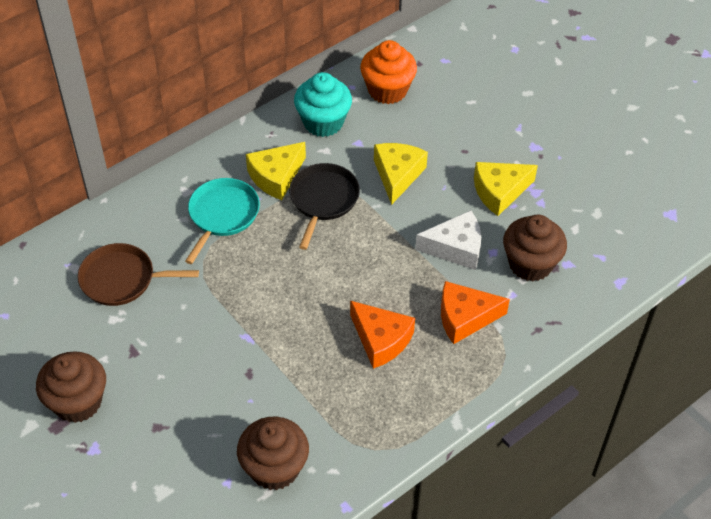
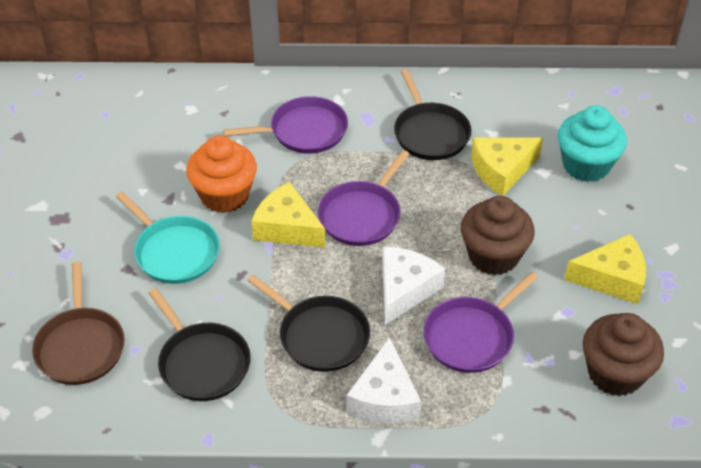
black pan: 1 -> 3
brown cupcake: 3 -> 2
orange cheese: 2 -> 0
purple pan: 0 -> 3
white cheese: 1 -> 2

